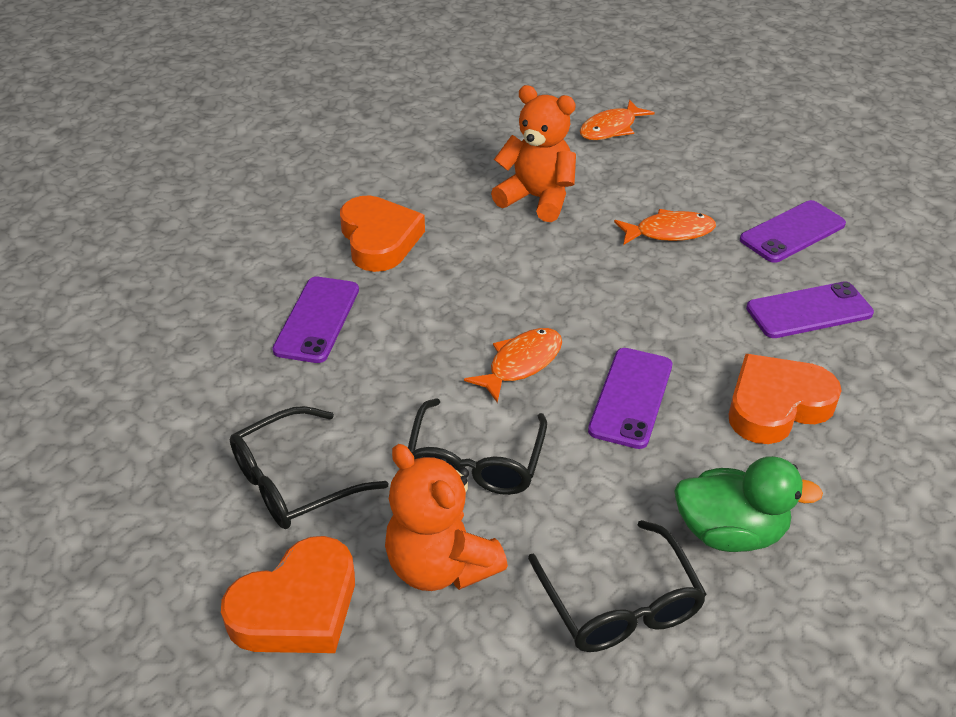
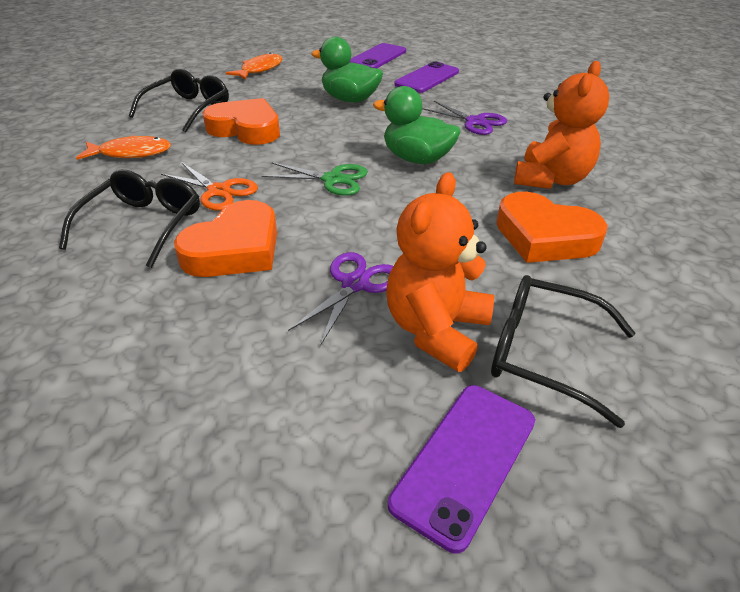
green duck: 1 -> 2
green scissors: 0 -> 1
orange fish: 3 -> 2
orange scissors: 0 -> 1
purple phone: 4 -> 3
purple scissors: 0 -> 2

